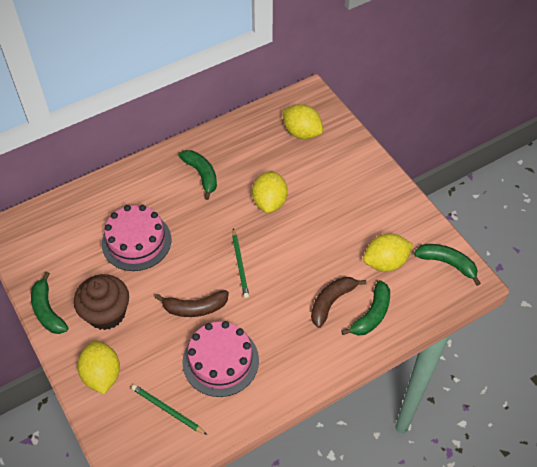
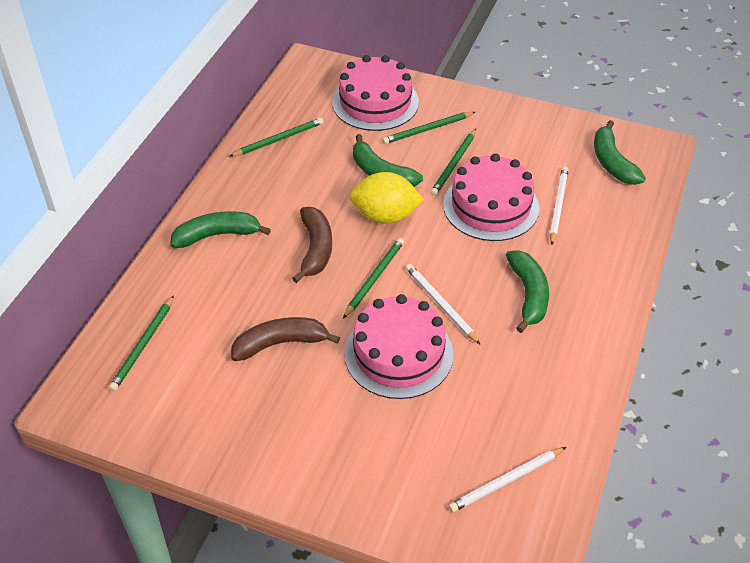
brown cupcake: 1 -> 0
green pencil: 2 -> 5
pink cake: 2 -> 3
white pencil: 0 -> 3
yellow lemon: 4 -> 1

